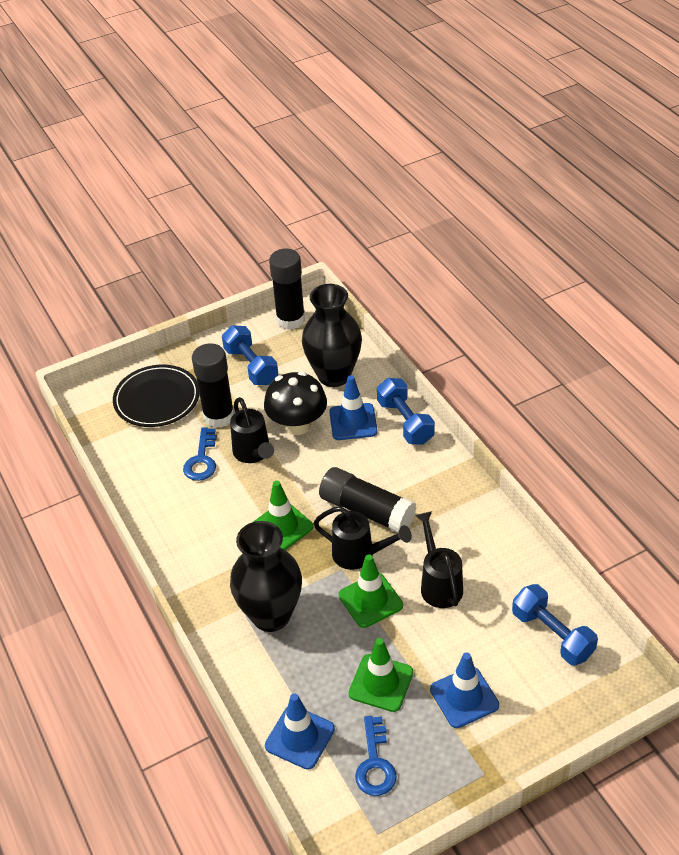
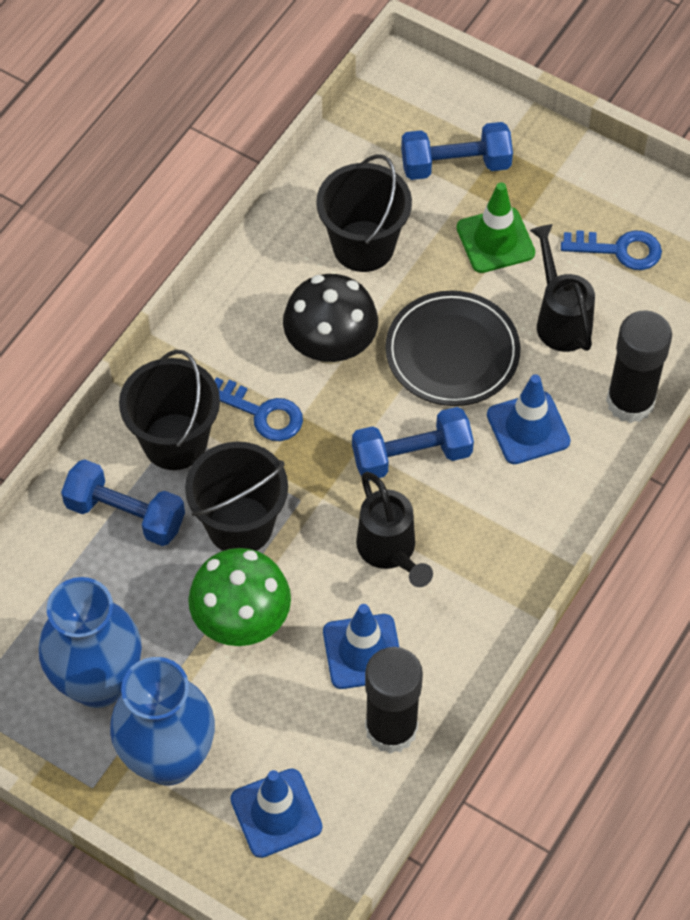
black bucket: 0 -> 3
black glue stick: 3 -> 2
black vase: 2 -> 0
black watering can: 3 -> 2
blue vase: 0 -> 2
green mushroom: 0 -> 1
green traffic cone: 3 -> 1

